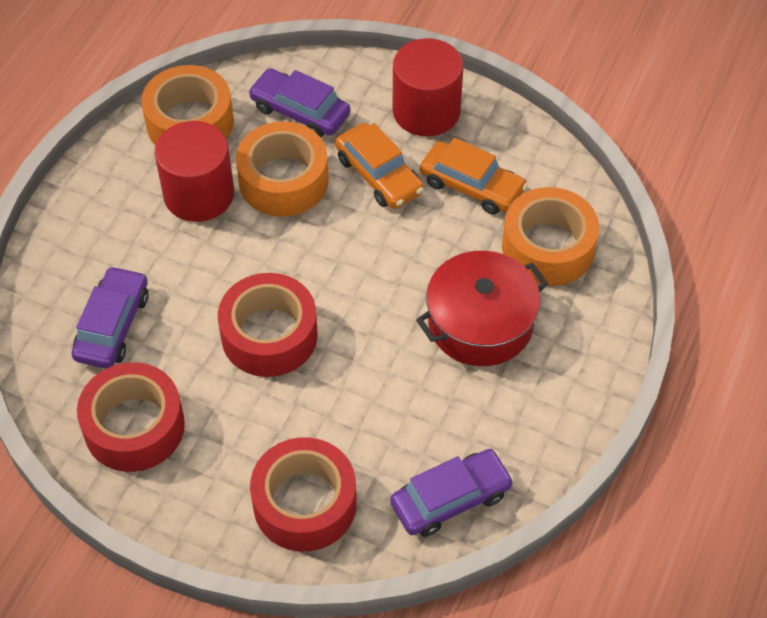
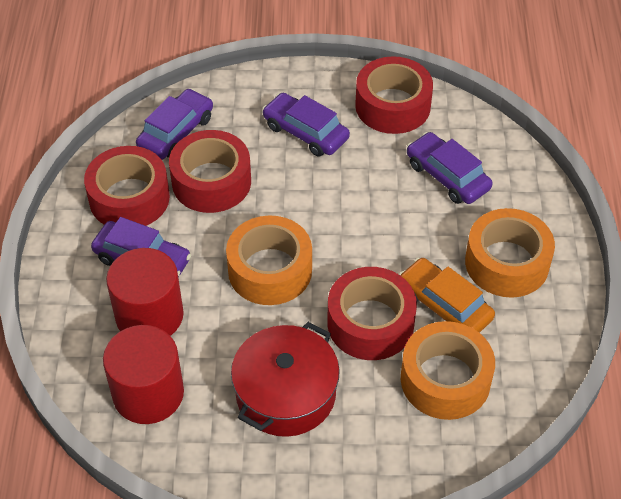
orange car: 2 -> 1
purple car: 3 -> 4
red tape: 3 -> 4

